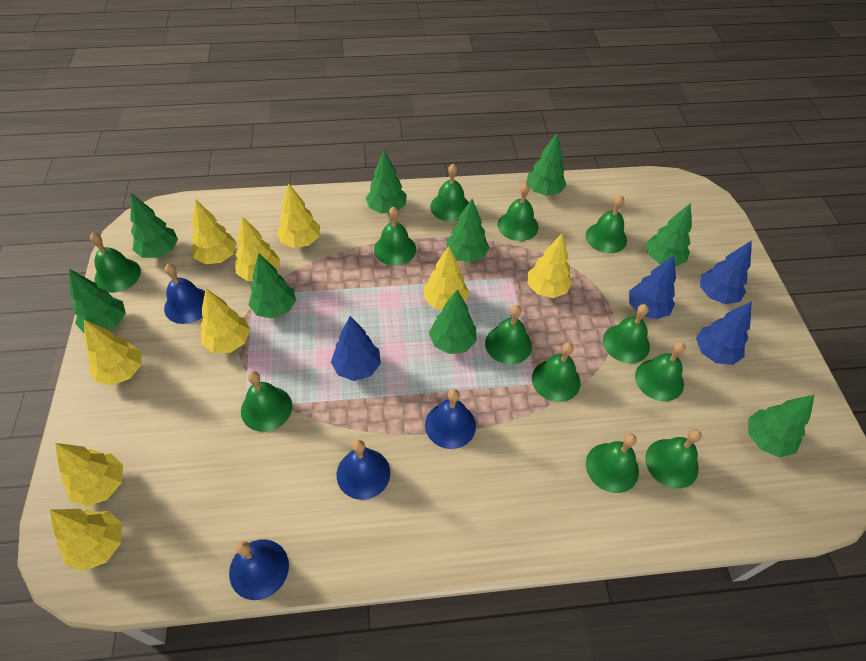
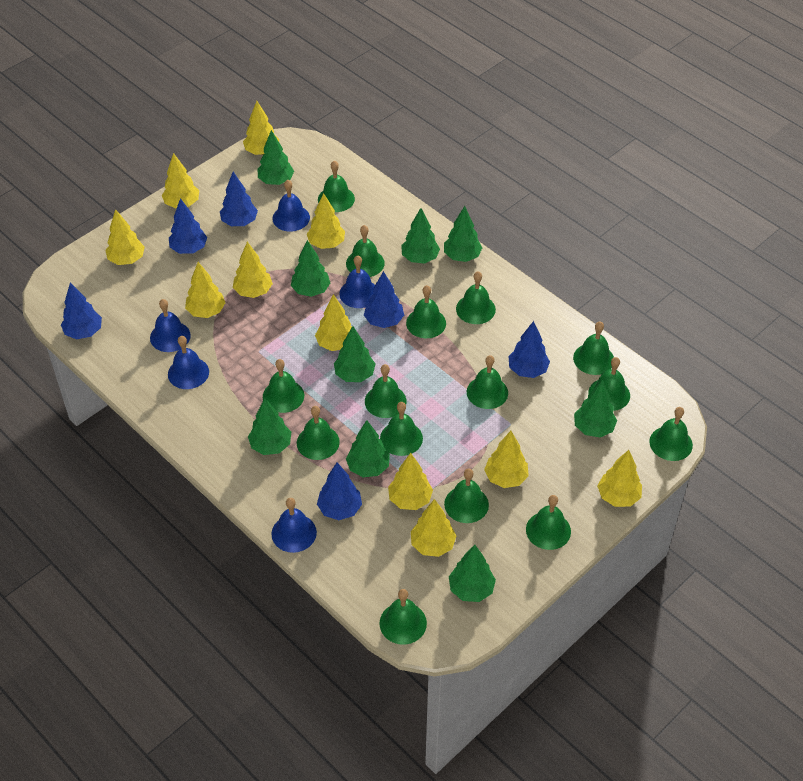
blue bell: 4 -> 5
blue tree: 4 -> 6
green bell: 12 -> 15
yellow tree: 9 -> 11

